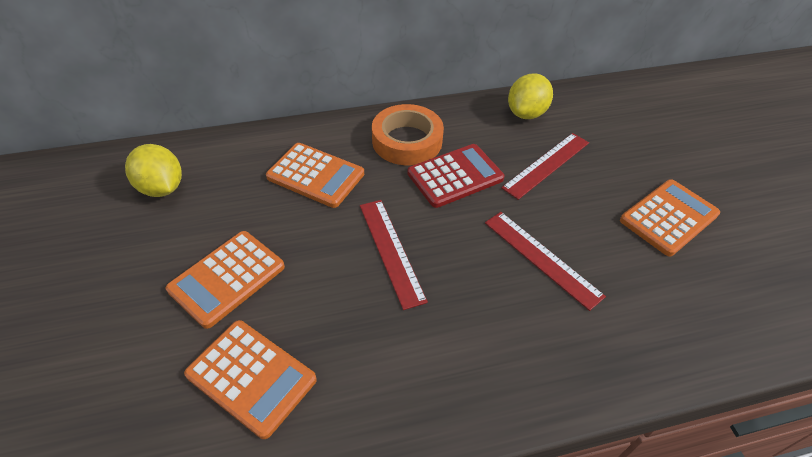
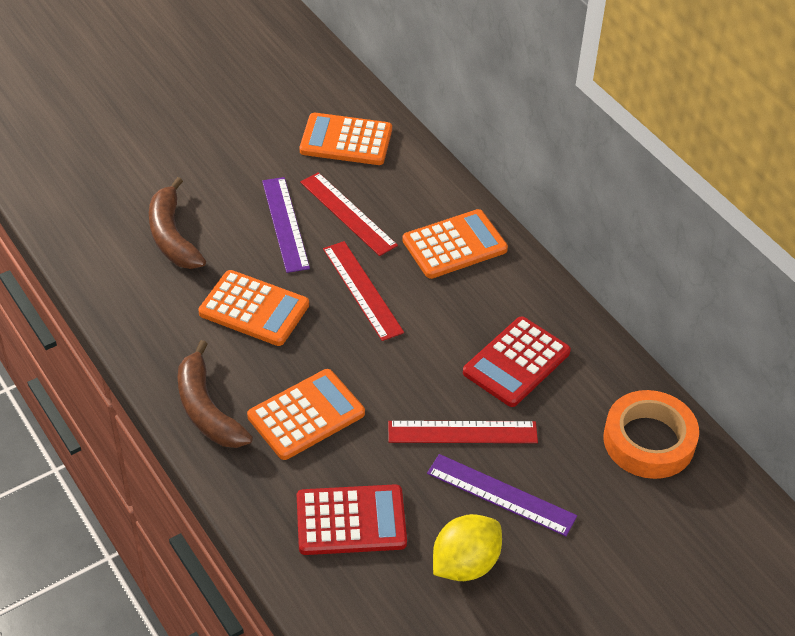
brown banana: 0 -> 2
purple ruler: 0 -> 2
red calculator: 1 -> 2
yellow lemon: 2 -> 1

